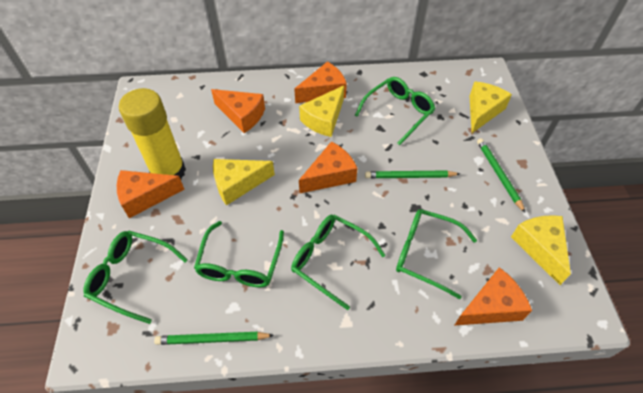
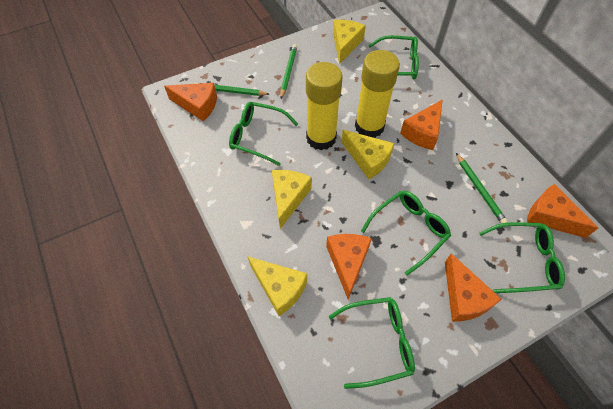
yellow glue stick: 1 -> 2

